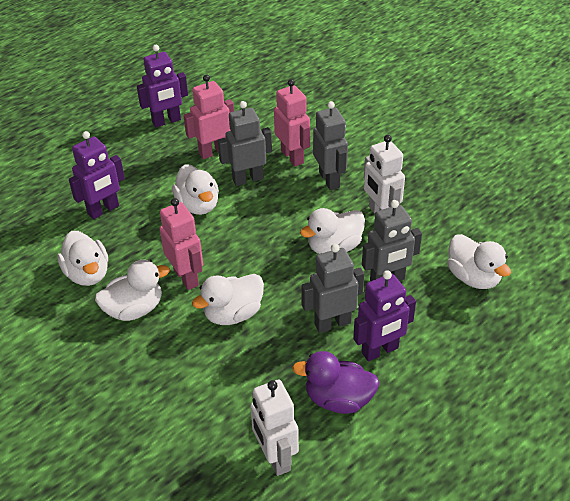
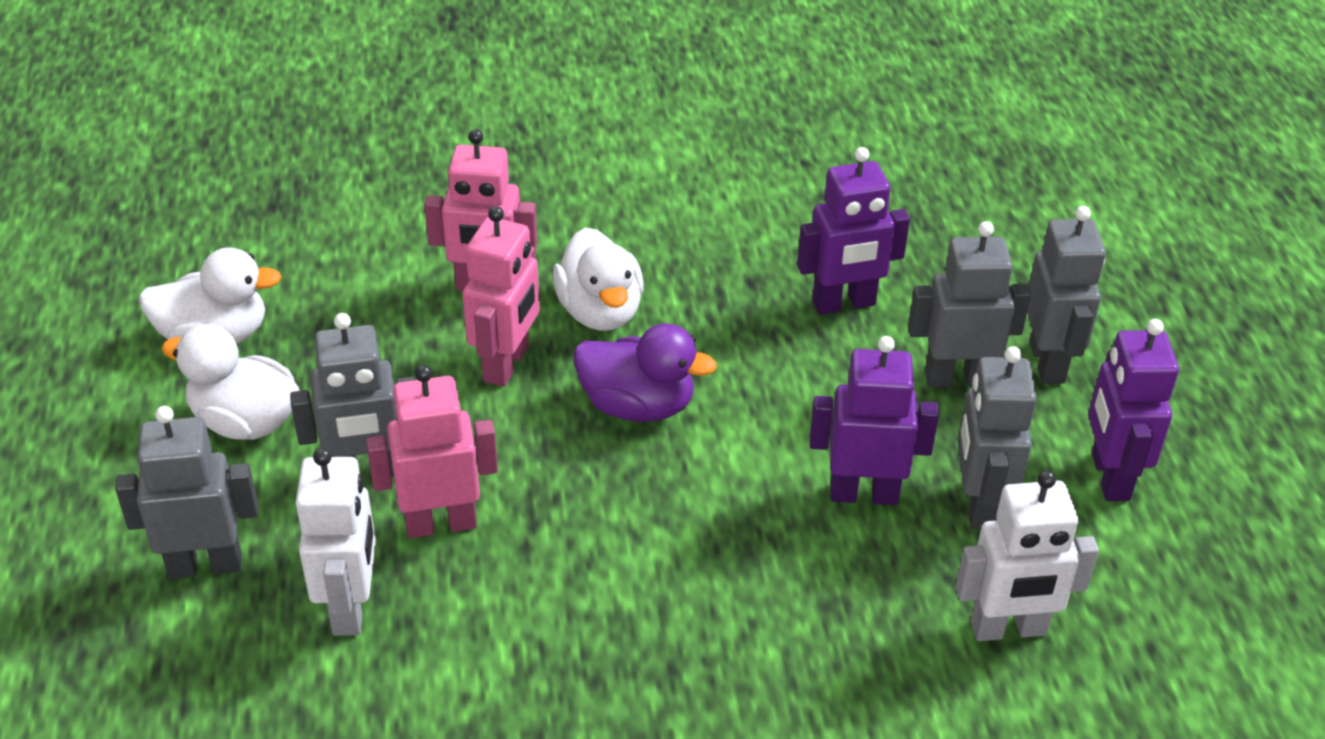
grey robot: 4 -> 5
white duck: 6 -> 3

